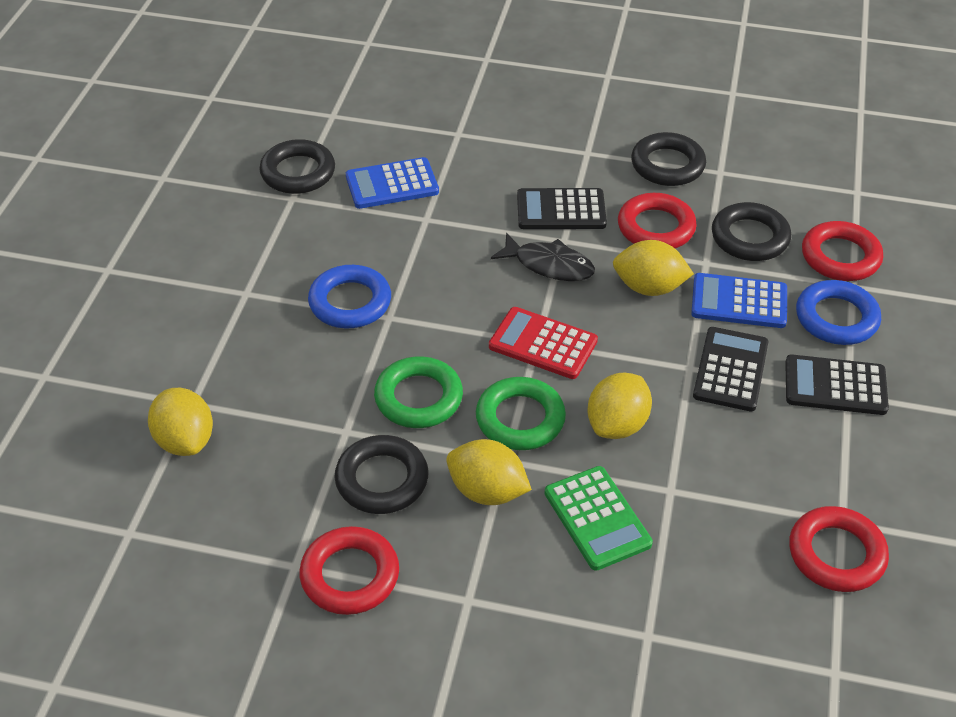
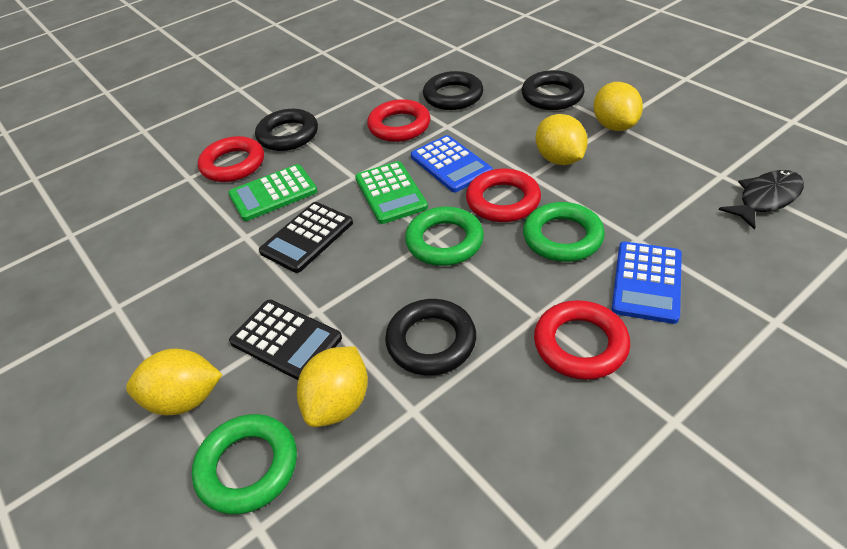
black calculator: 3 -> 2
blue ring: 2 -> 0
green calculator: 1 -> 2
green ring: 2 -> 3
red calculator: 1 -> 0

